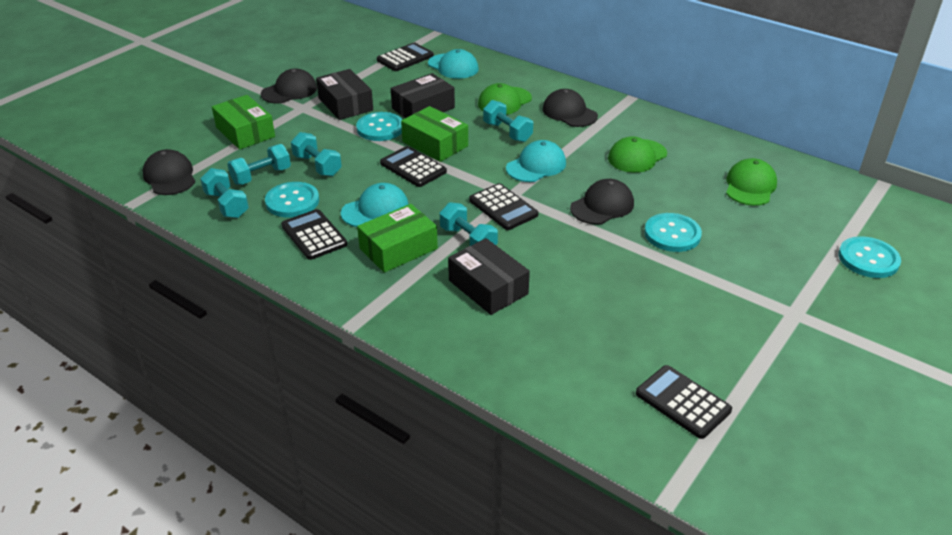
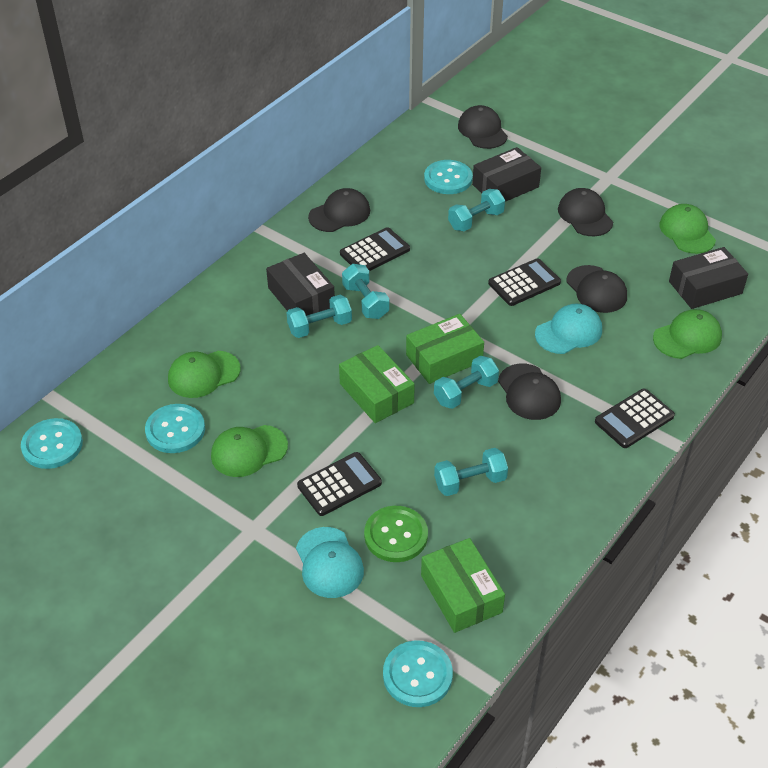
black calculator: 5 -> 4
black cap: 4 -> 5
green button: 0 -> 1
green cap: 3 -> 4
turquoise cap: 3 -> 2

